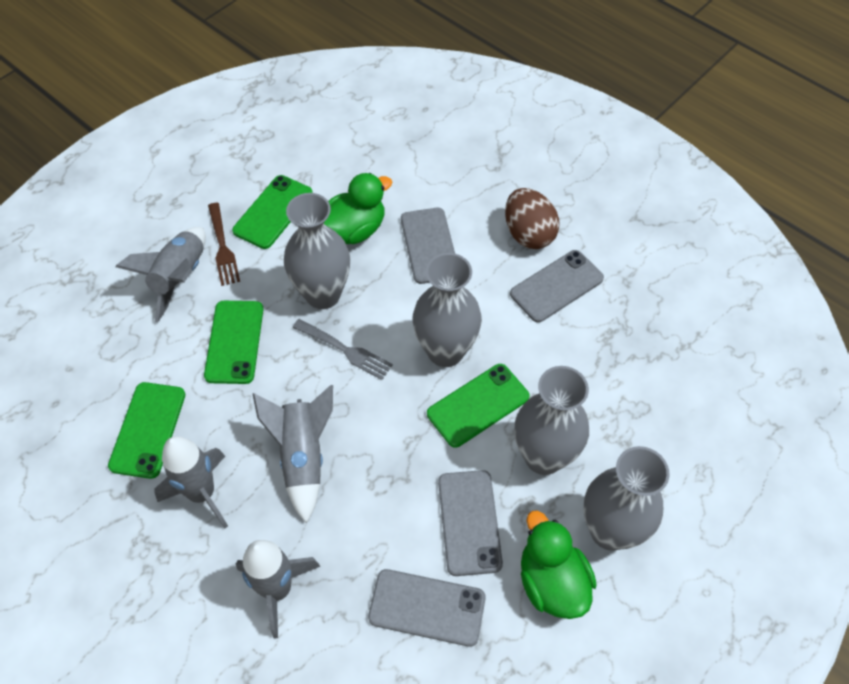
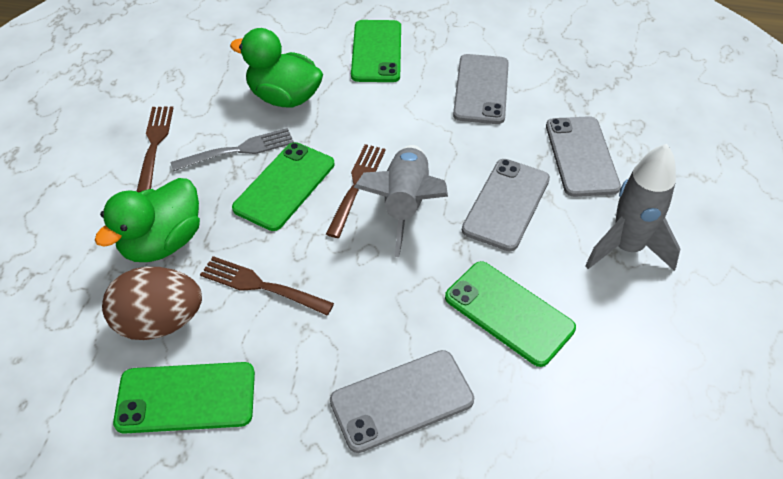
brown fork: 1 -> 3
grey rocket: 4 -> 2
grey vase: 4 -> 0

